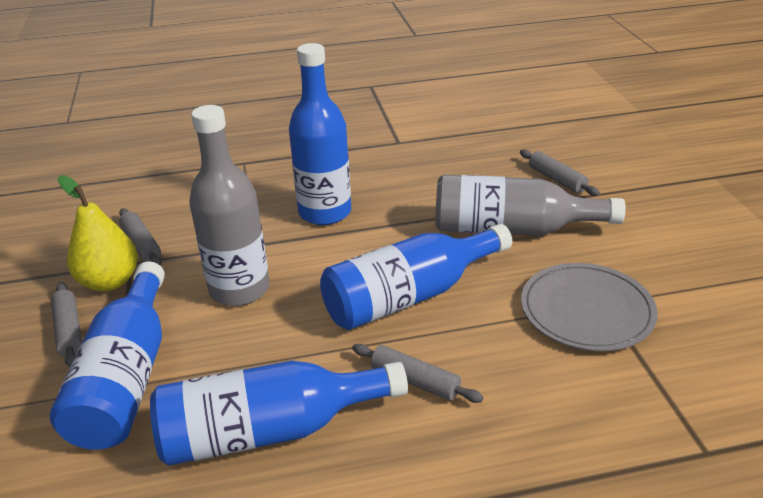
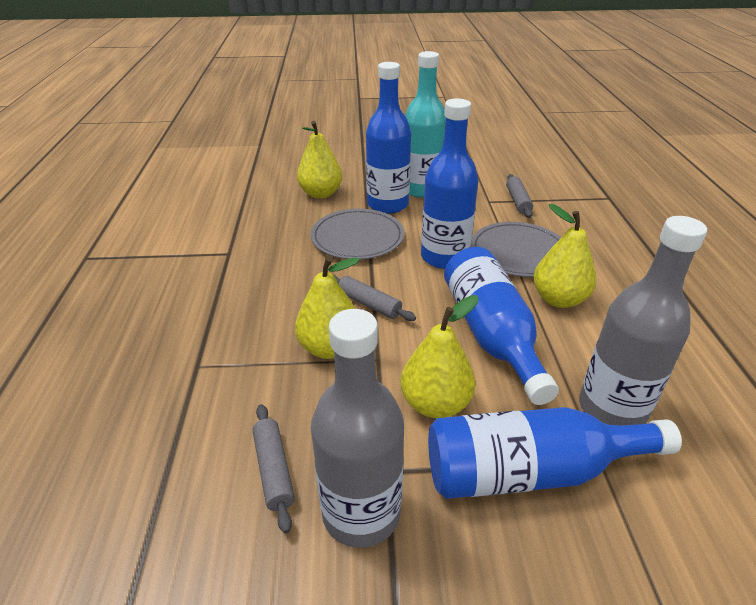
grey plate: 1 -> 2
grey rolling pin: 4 -> 3
turquoise bottle: 0 -> 1
yellow pear: 1 -> 4

